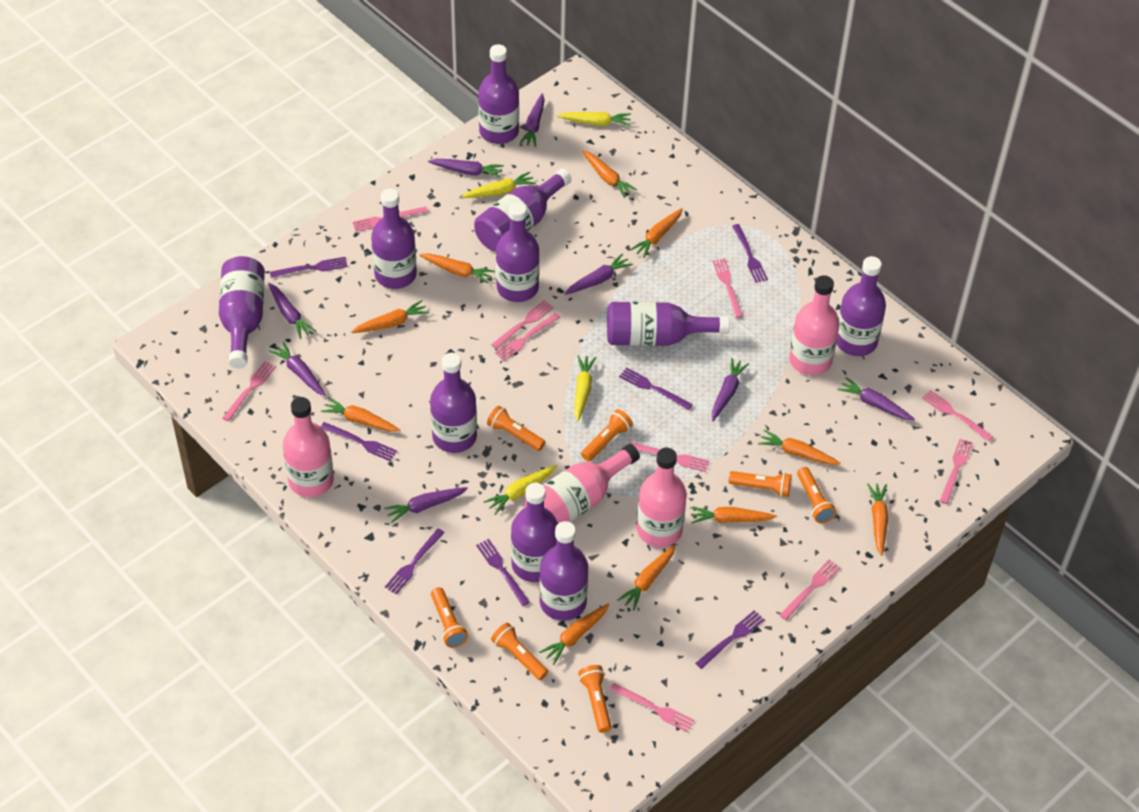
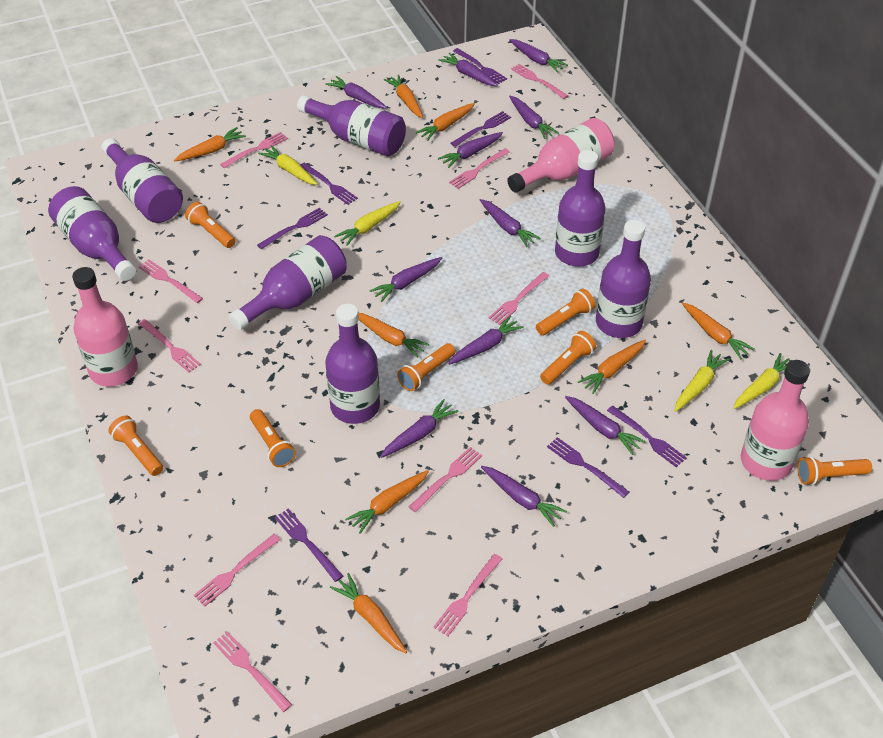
orange carrot: 10 -> 8
pink bottle: 4 -> 3
purple bottle: 10 -> 7
purple carrot: 8 -> 11

